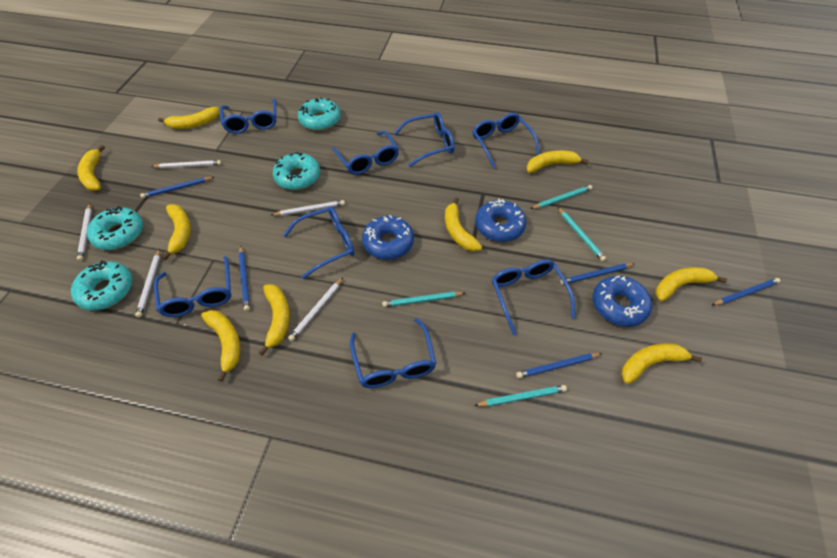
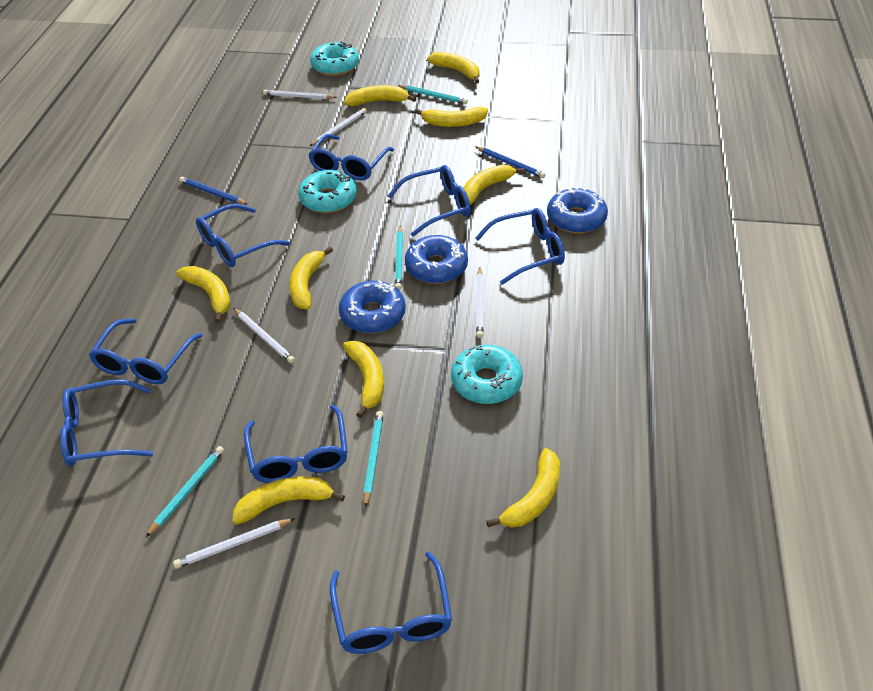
blue pencil: 5 -> 2
turquoise donut: 4 -> 3

